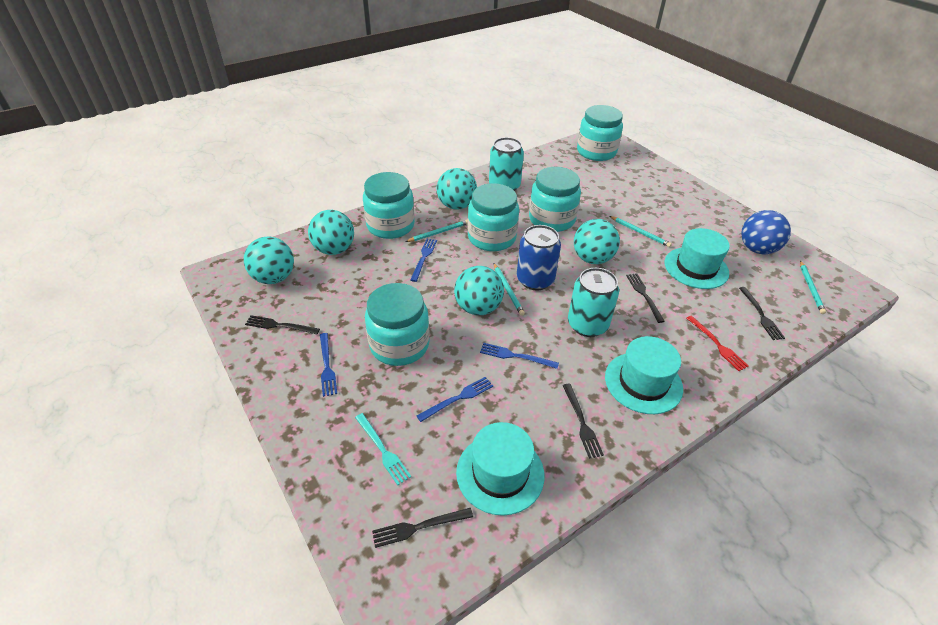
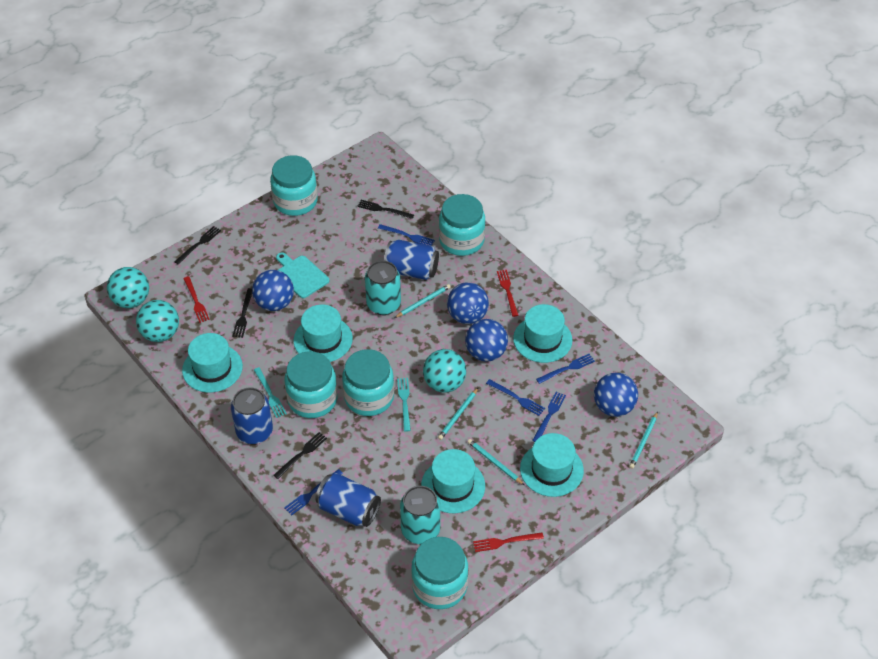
black fork: 5 -> 4
blue ball: 1 -> 4
blue can: 1 -> 3
blue fork: 4 -> 5
red fork: 1 -> 3
turquoise ball: 5 -> 3
turquoise cutting board: 0 -> 1
turquoise fork: 1 -> 2
turquoise hat: 3 -> 5

